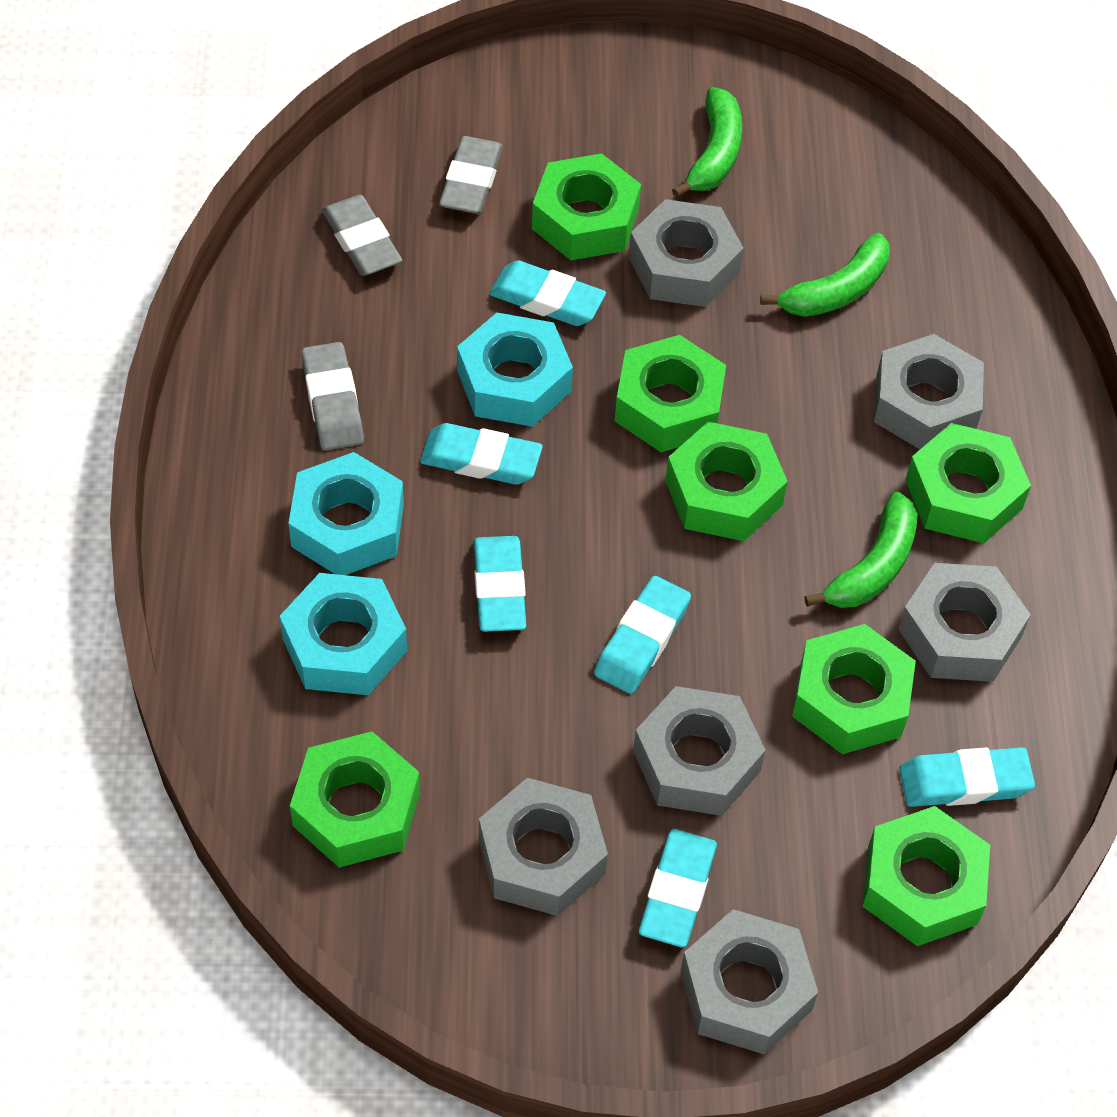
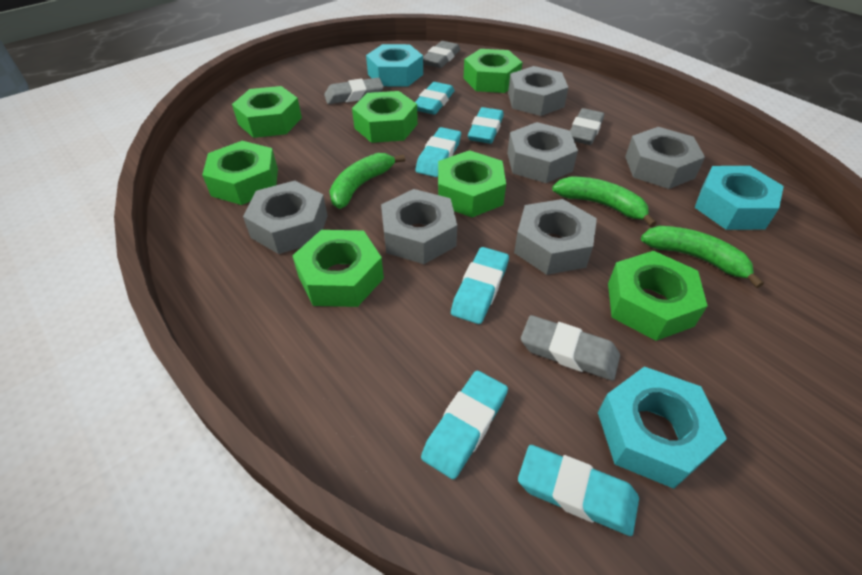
grey eraser: 3 -> 4

